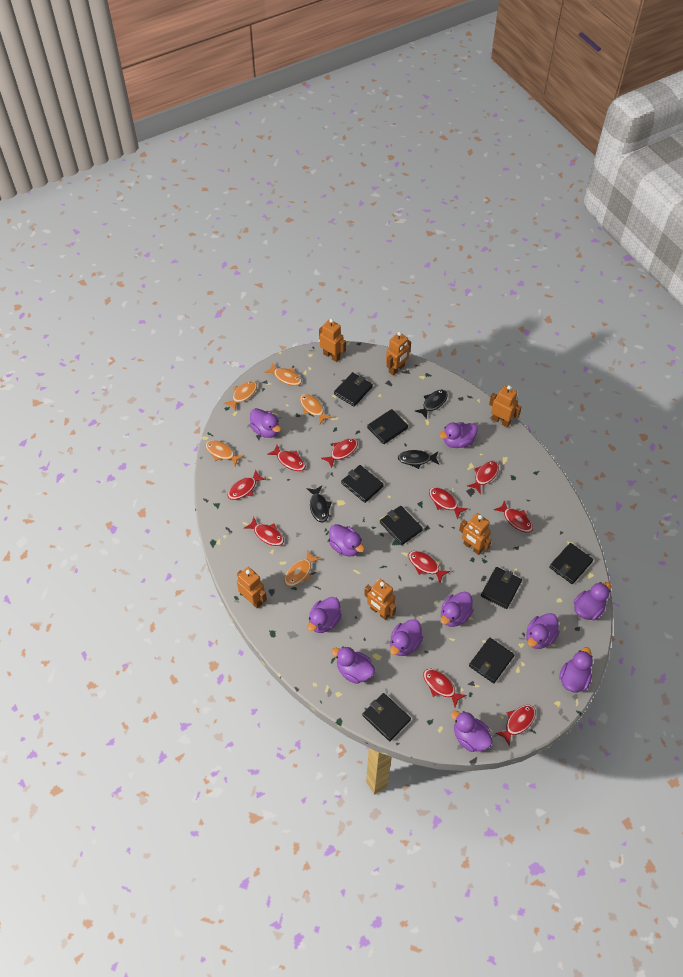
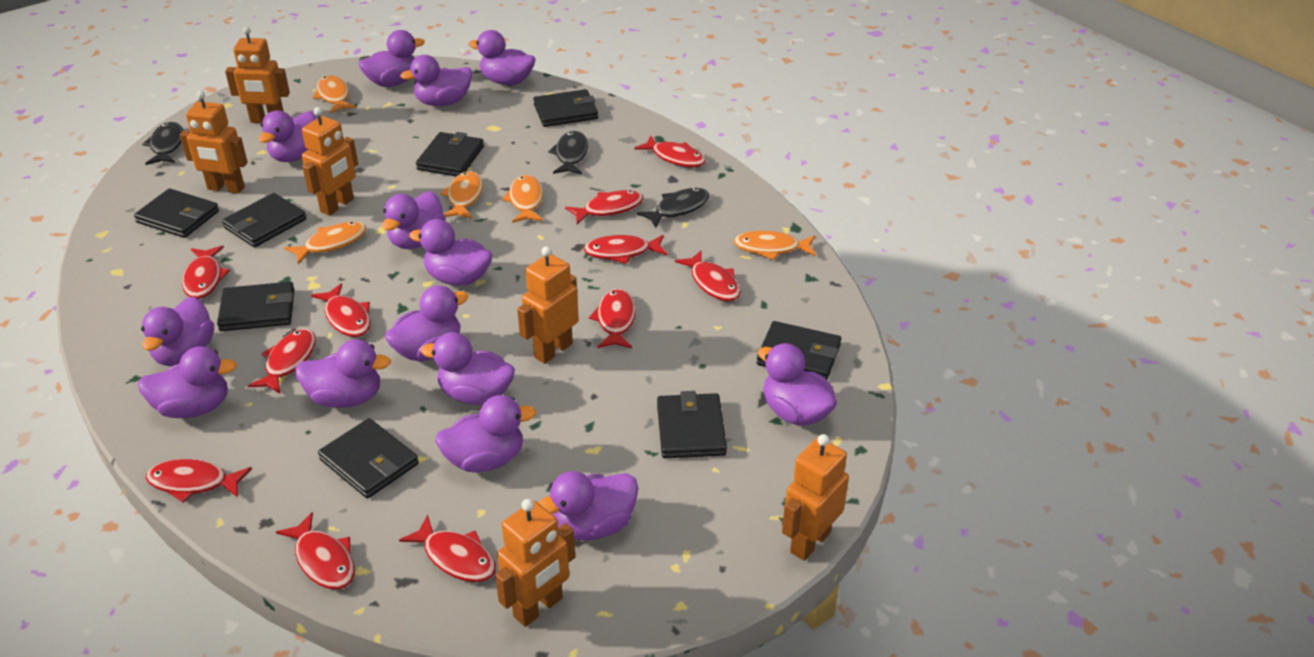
purple duck: 11 -> 14
red fish: 10 -> 11

